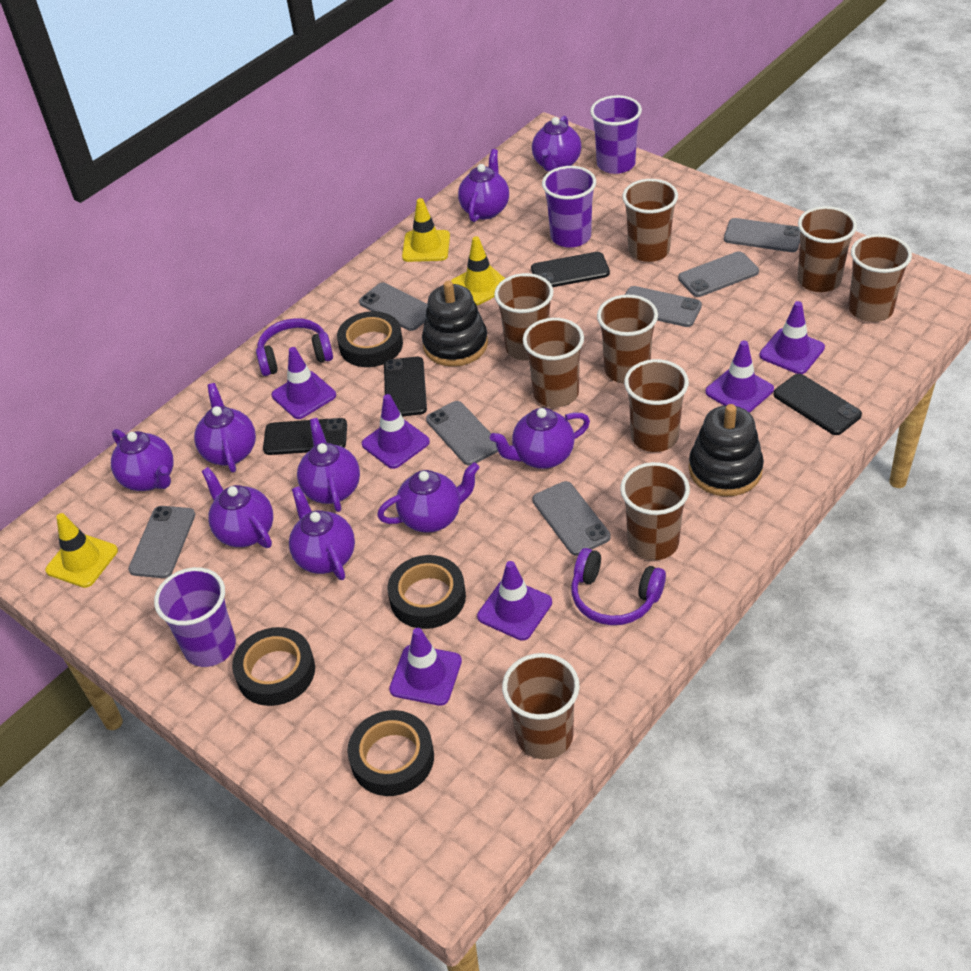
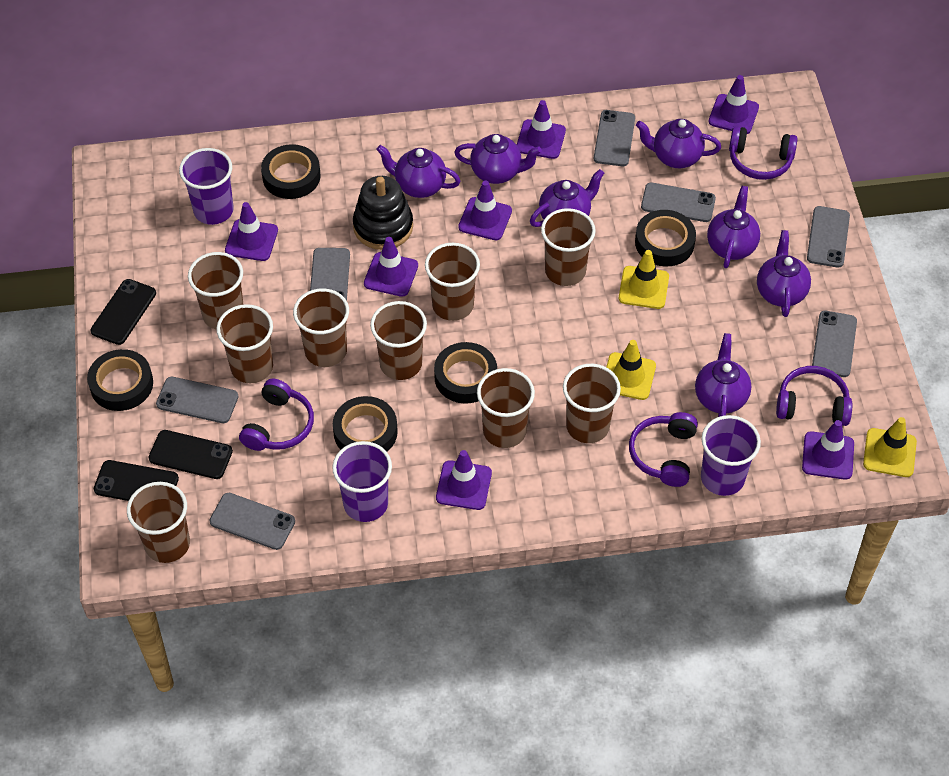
black phone: 4 -> 3
black stacking toy: 2 -> 1
black tape: 4 -> 5
purple headphones: 2 -> 4
purple teapot: 9 -> 7
purple traffic cone: 6 -> 7

